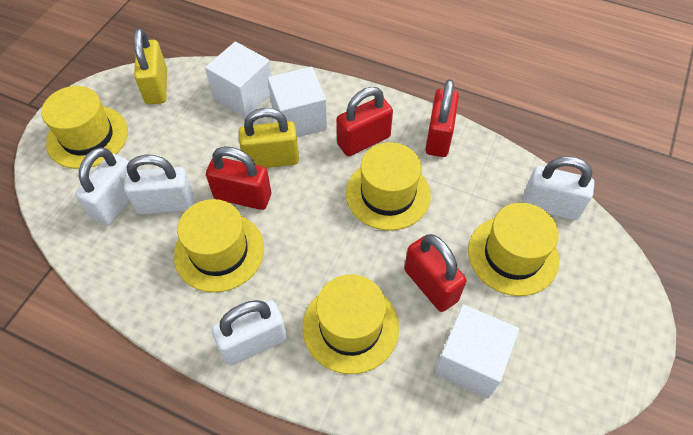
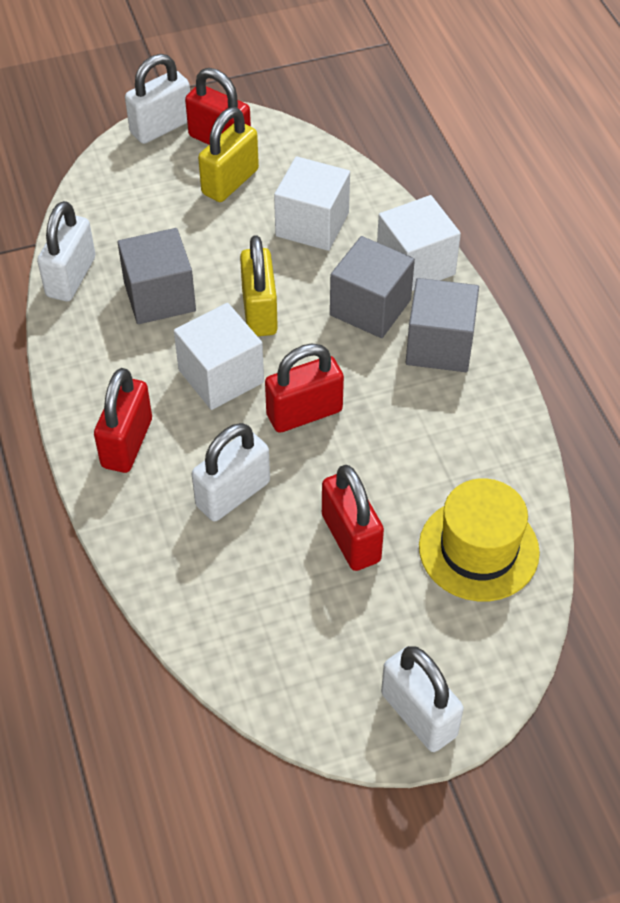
grey cube: 0 -> 3
yellow hat: 5 -> 1

